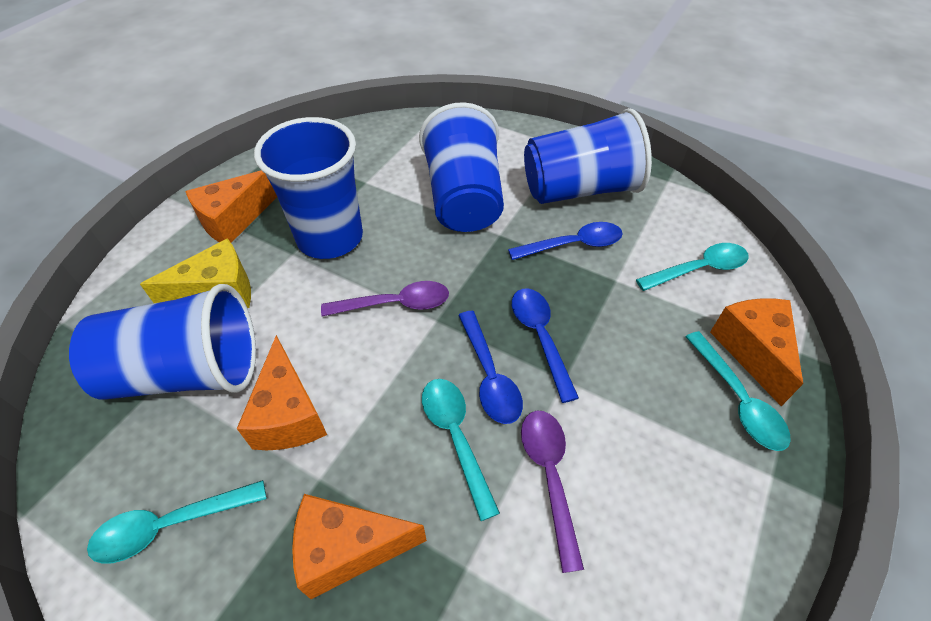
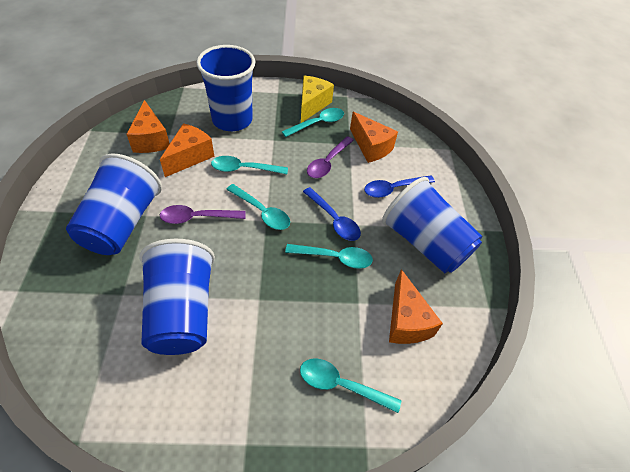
blue spoon: 3 -> 2
turquoise spoon: 4 -> 5

